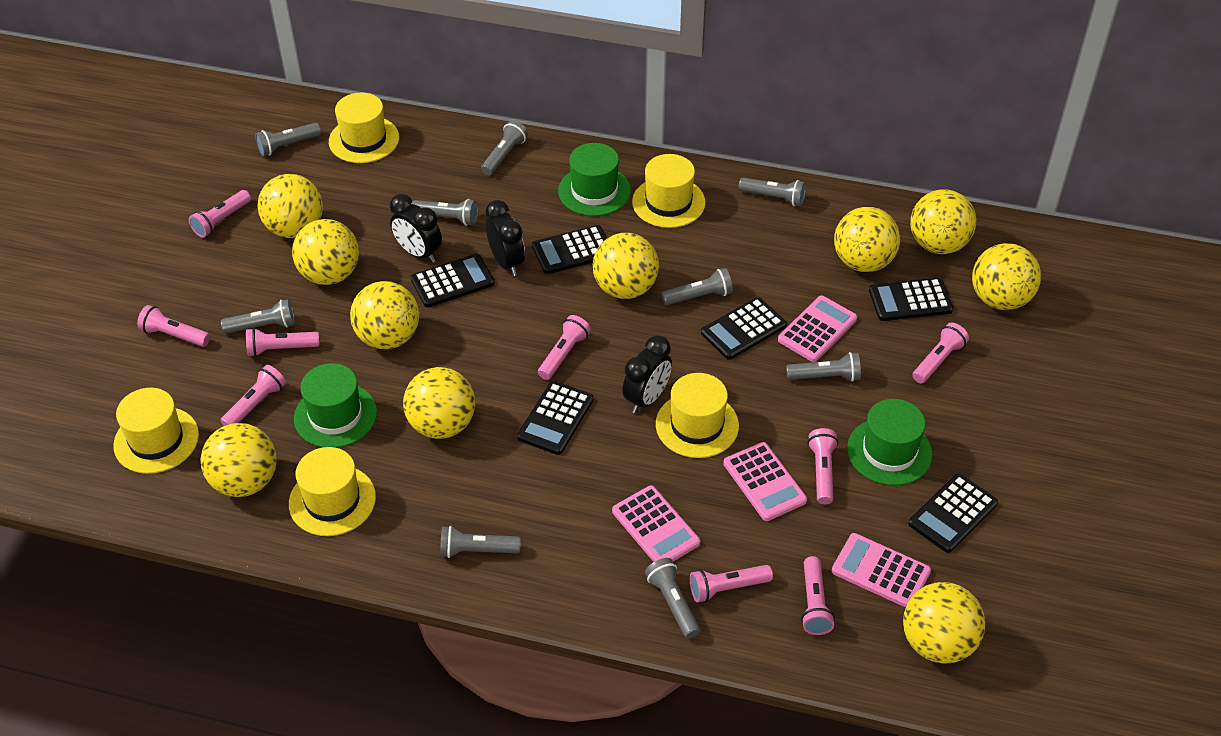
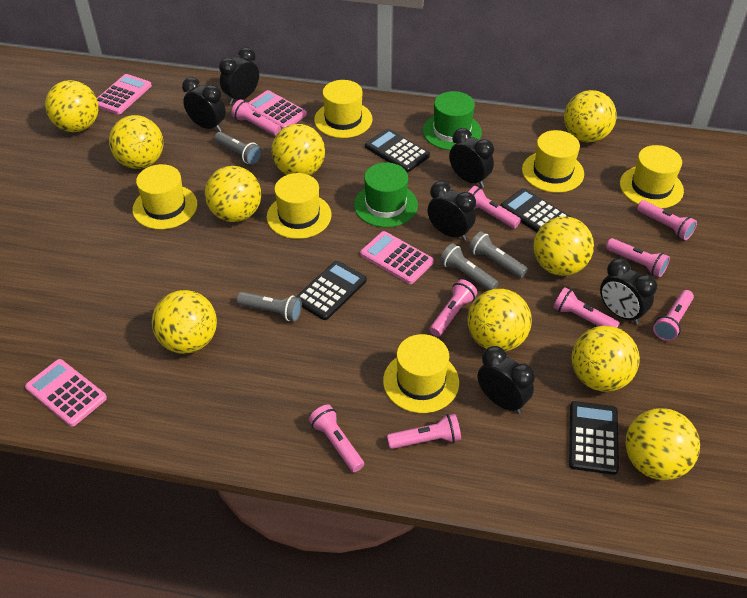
black calculator: 6 -> 4
black clock: 3 -> 6
green hat: 3 -> 2
grey flashlight: 9 -> 4
yellow hat: 5 -> 6

